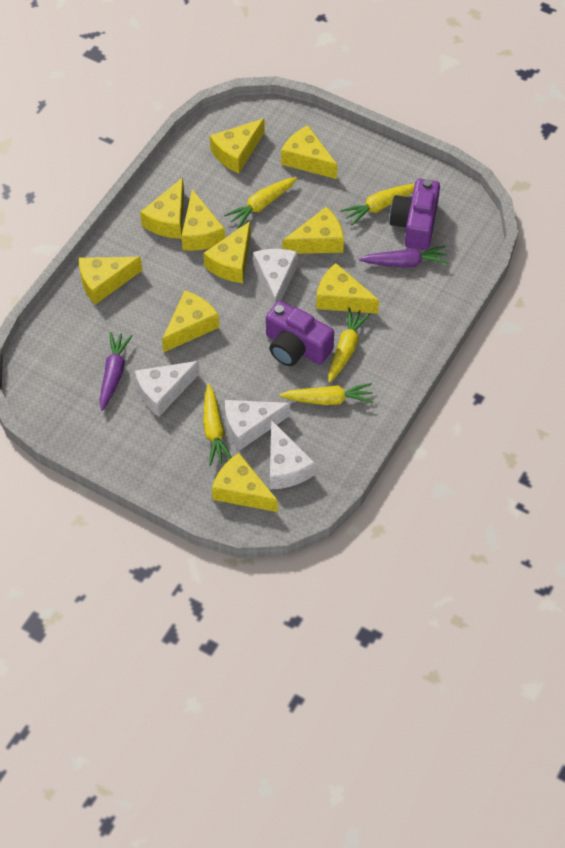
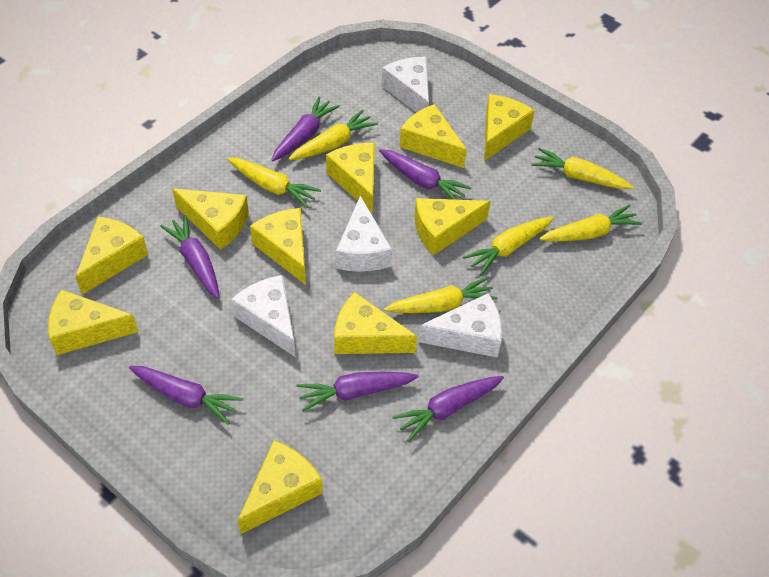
purple camera: 2 -> 0
purple carrot: 2 -> 6
yellow carrot: 5 -> 6

